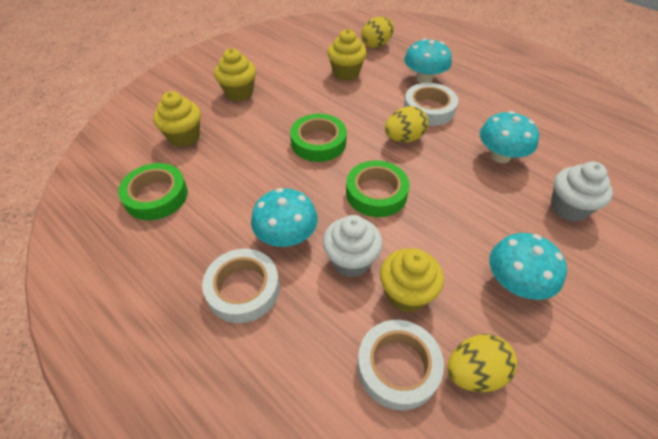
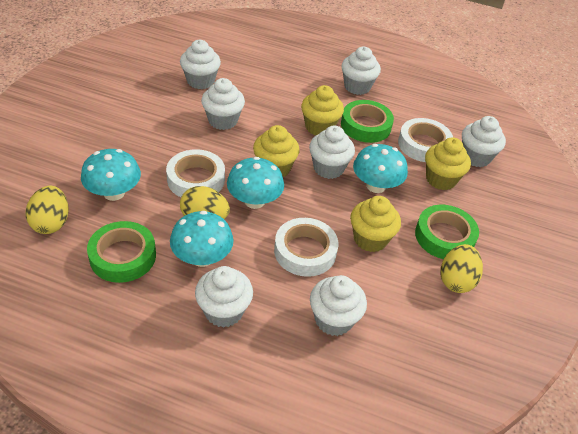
white cupcake: 2 -> 7

